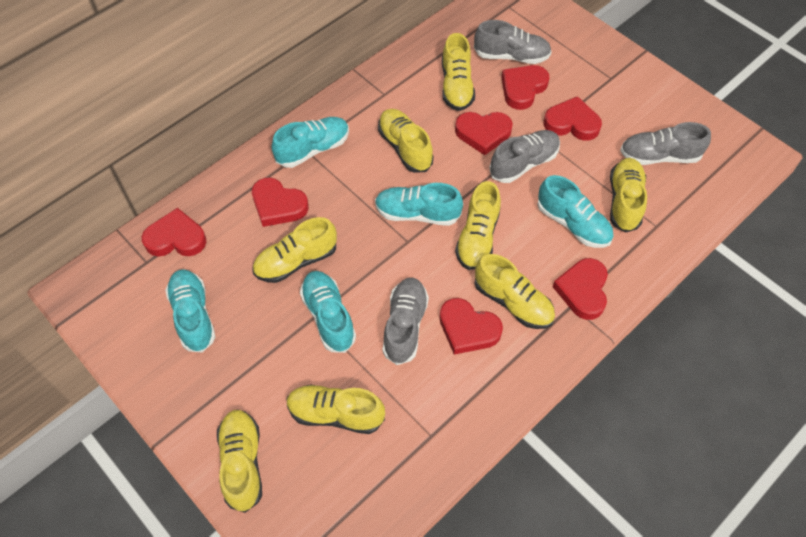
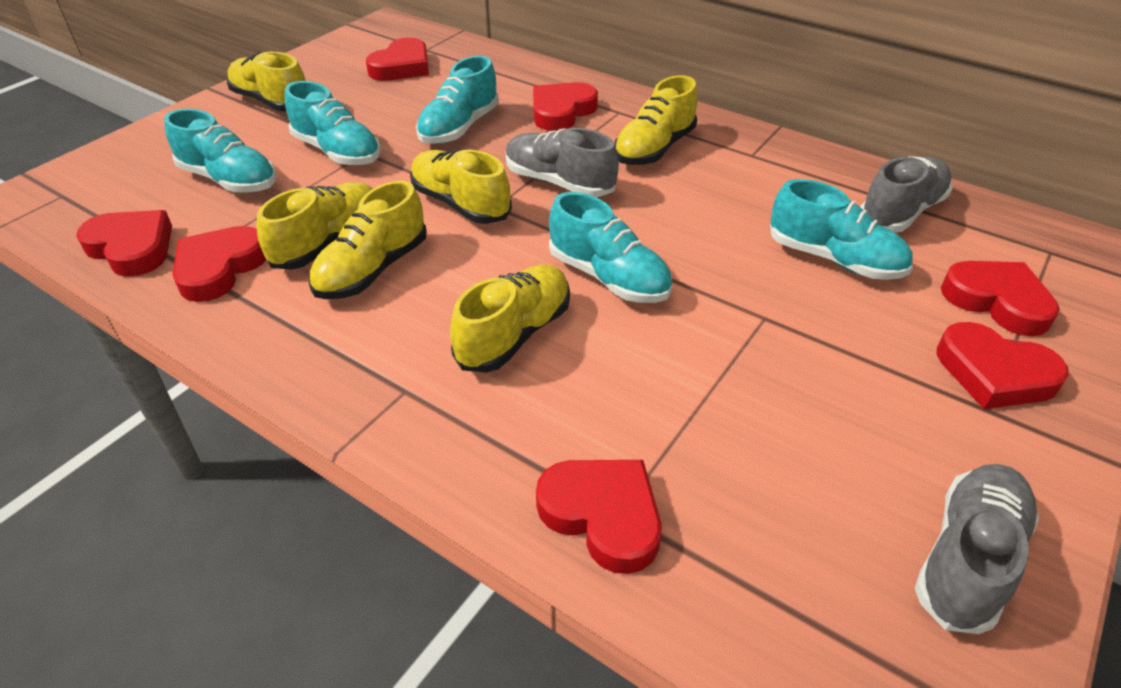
grey shoe: 4 -> 3
yellow shoe: 8 -> 6

